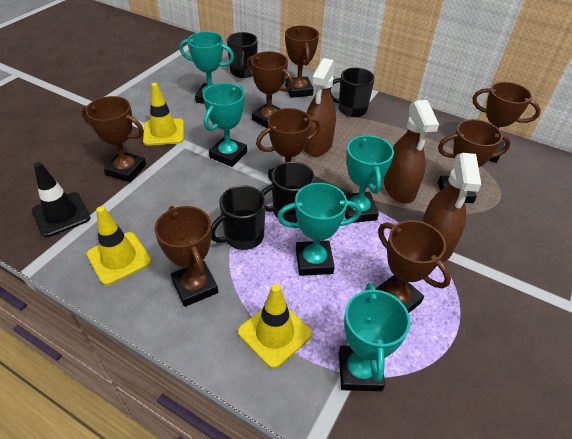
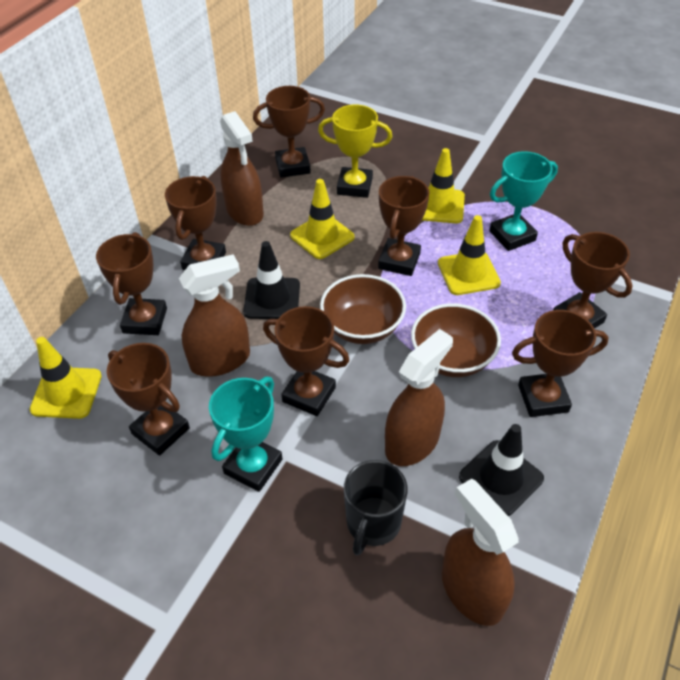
black mug: 4 -> 1
black traffic cone: 1 -> 2
brown bowl: 0 -> 2
brown spray bottle: 3 -> 4
turquoise trophy: 5 -> 2
yellow traffic cone: 3 -> 4
yellow trophy: 0 -> 1

